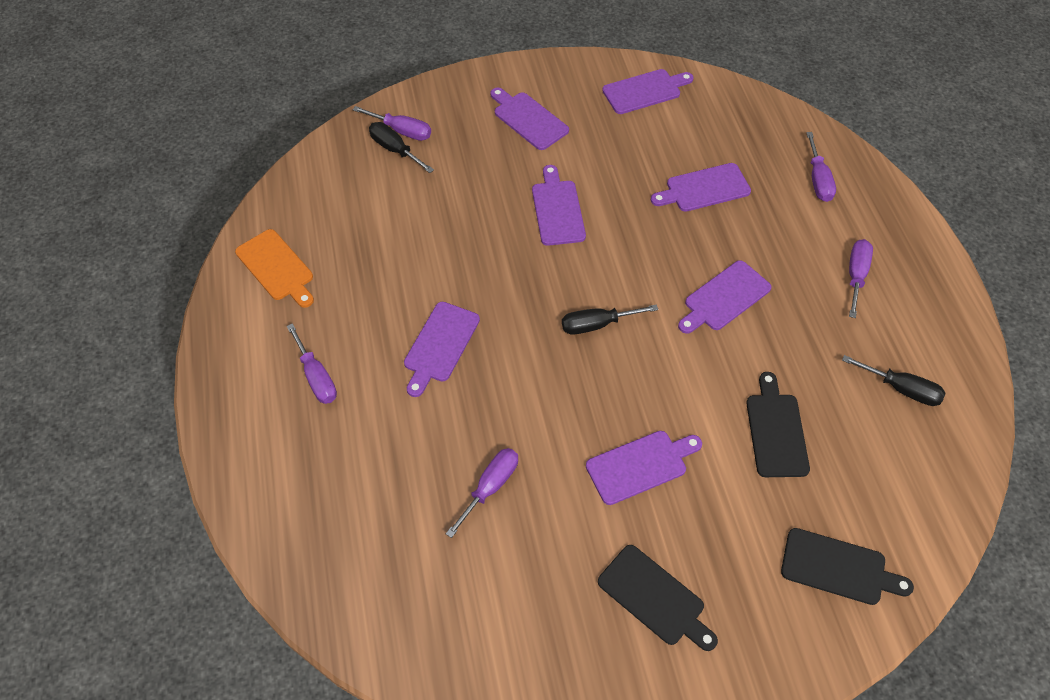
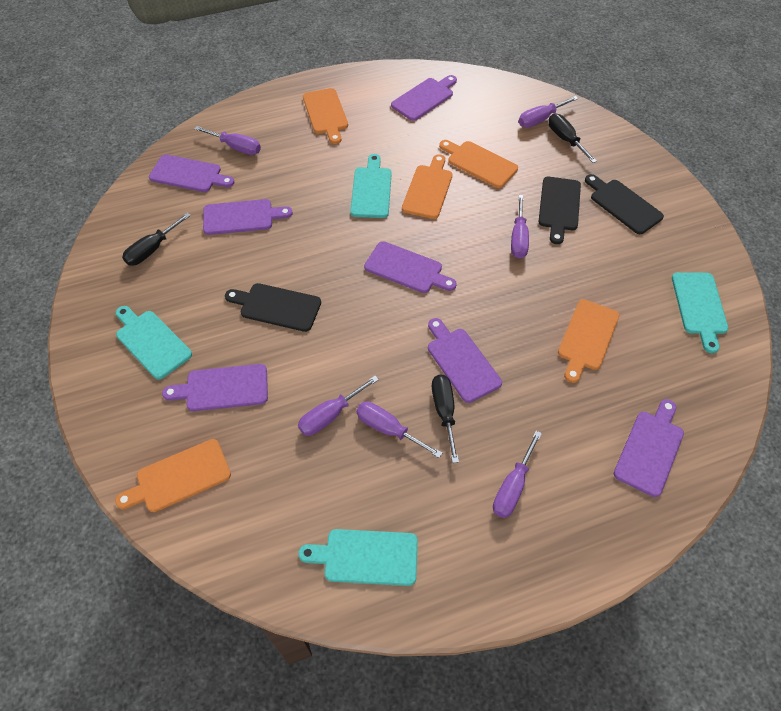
orange cutting board: 1 -> 5
purple screwdriver: 5 -> 6
turquoise cutting board: 0 -> 4

